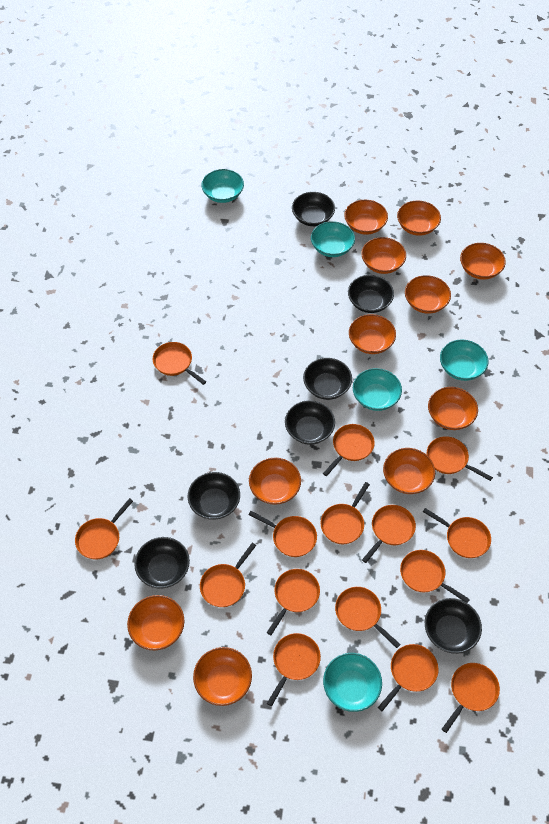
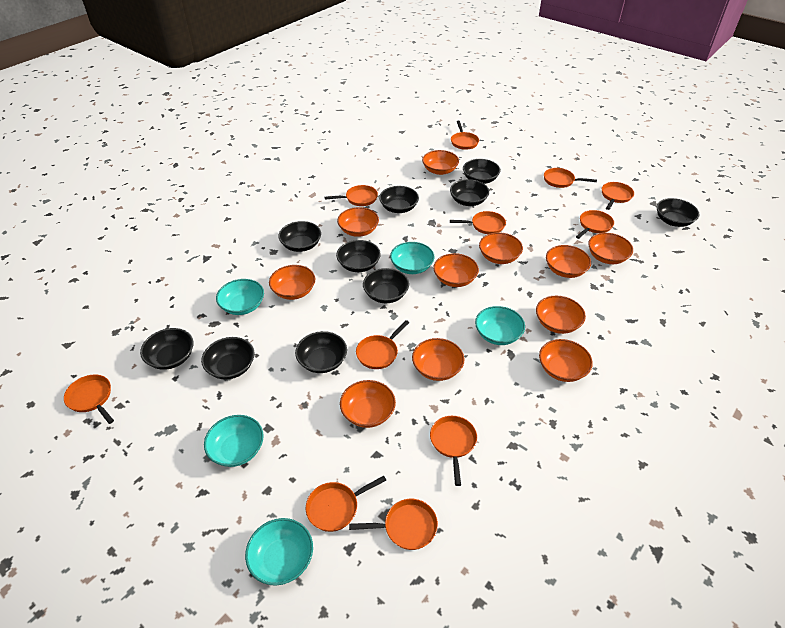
black bowl: 7 -> 10
orange pan: 15 -> 11

